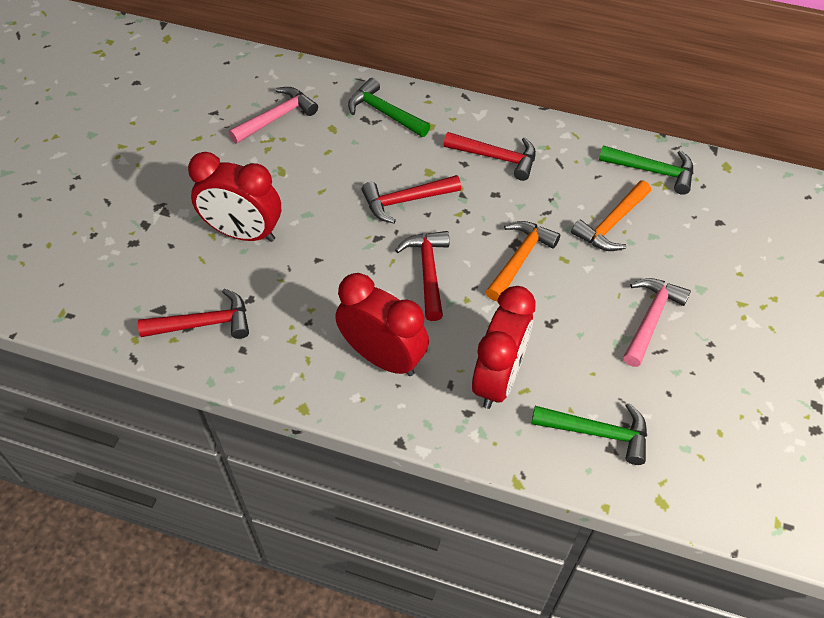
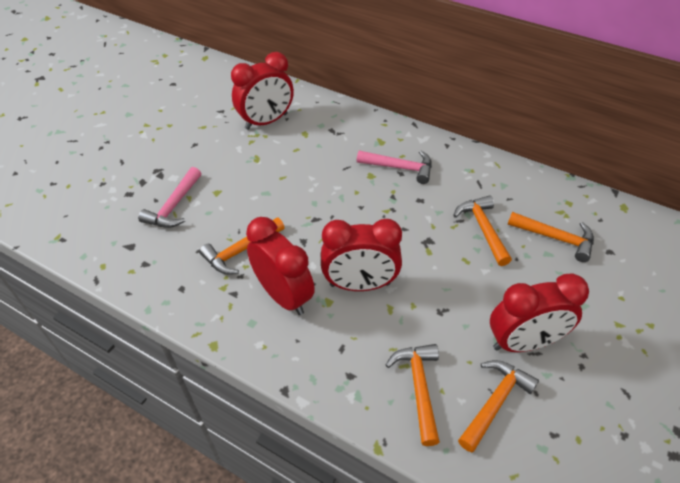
green hammer: 3 -> 0
orange hammer: 2 -> 5
red clock: 3 -> 4
red hammer: 4 -> 0

